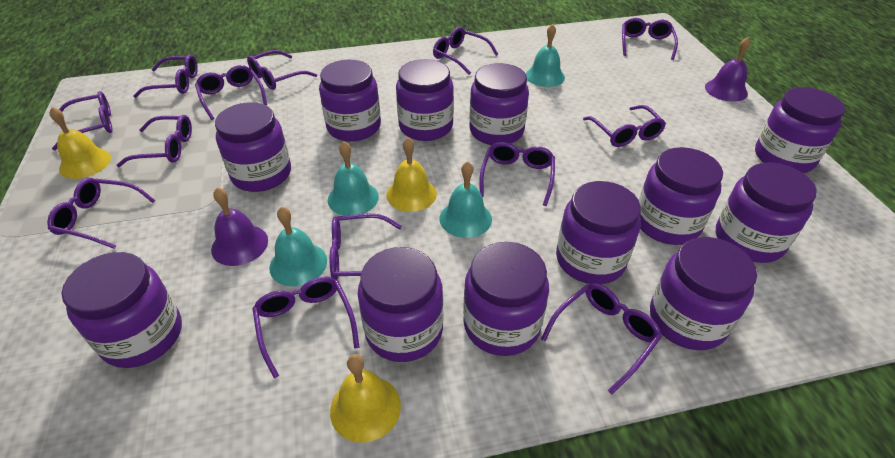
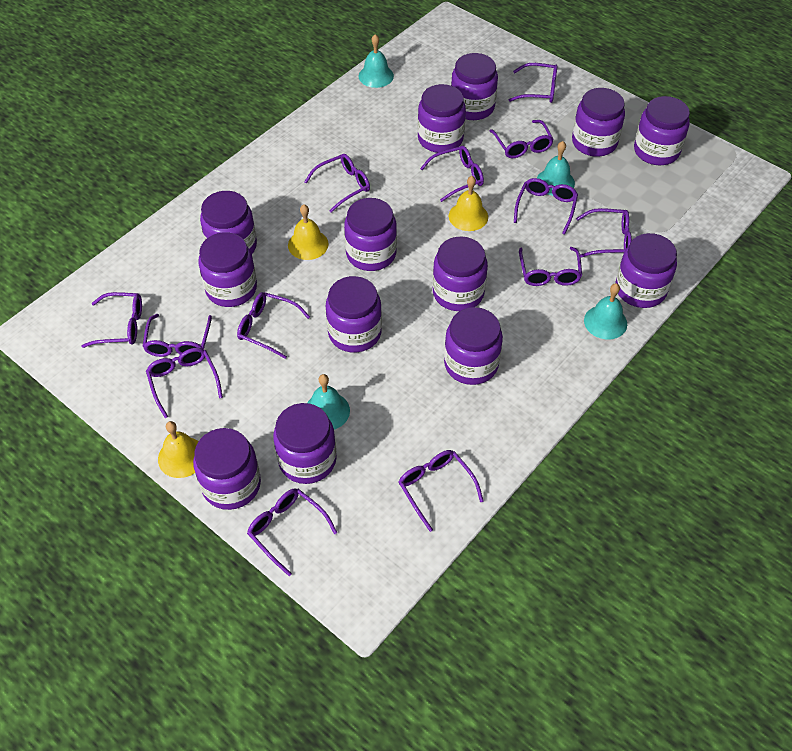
purple bell: 2 -> 0
purple jar: 12 -> 13

